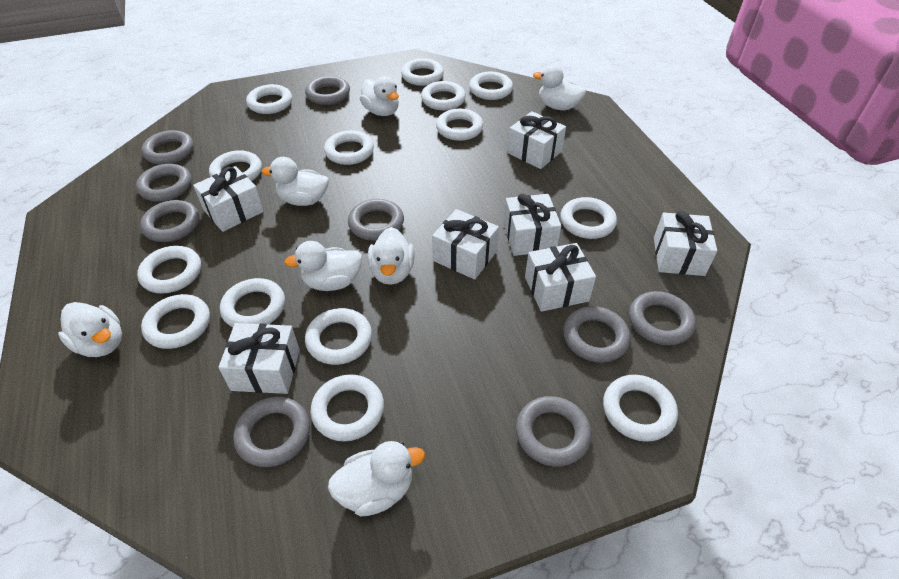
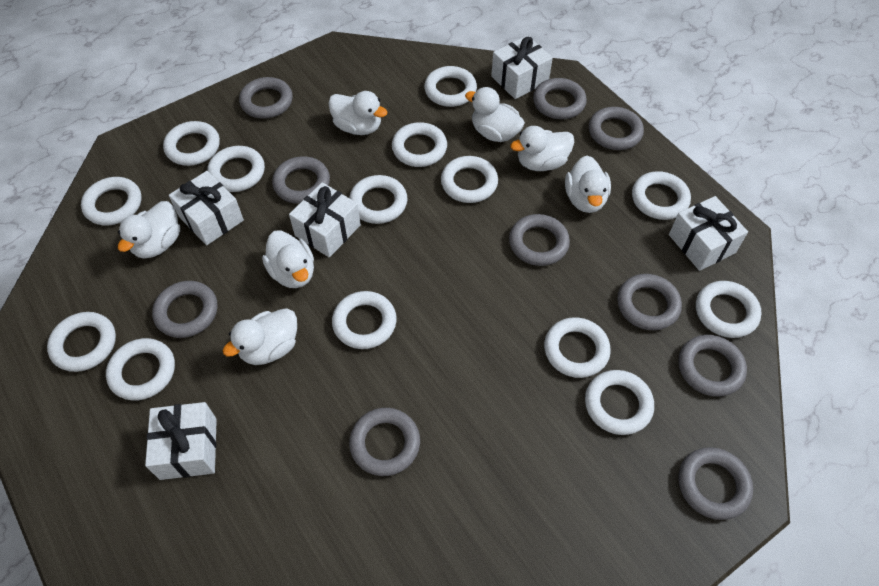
grey ring: 9 -> 10
white gift: 7 -> 5

